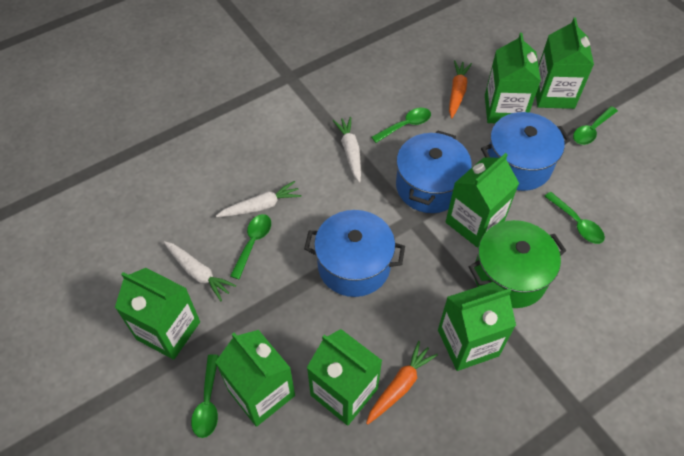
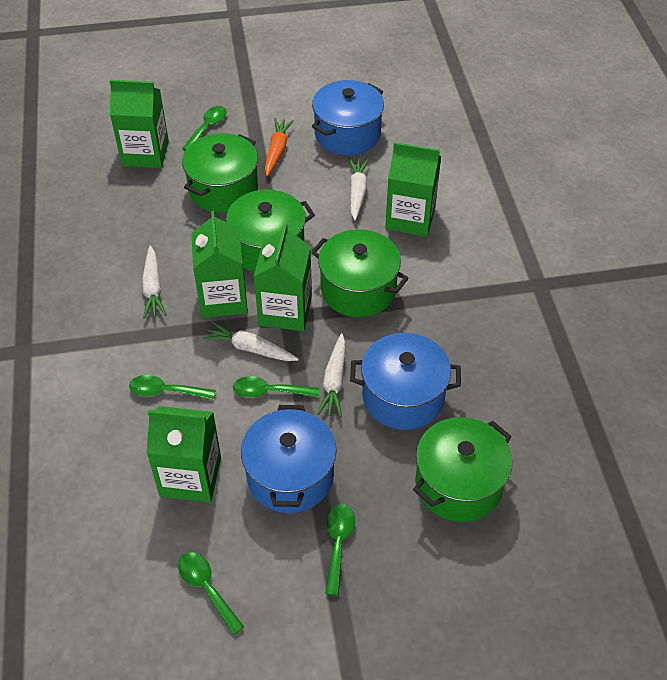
green carton: 7 -> 5
green pot: 1 -> 4
orange carrot: 2 -> 1
white carrot: 3 -> 4

